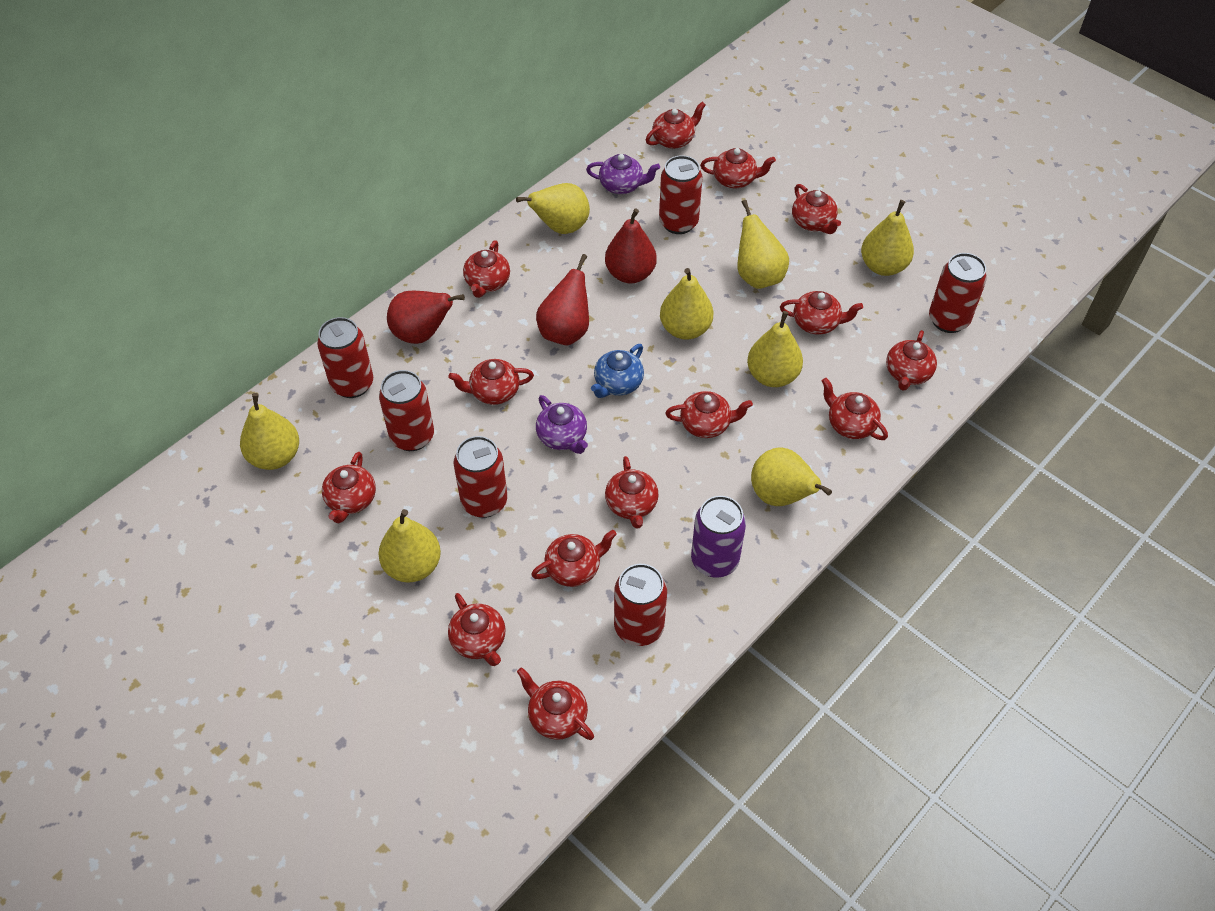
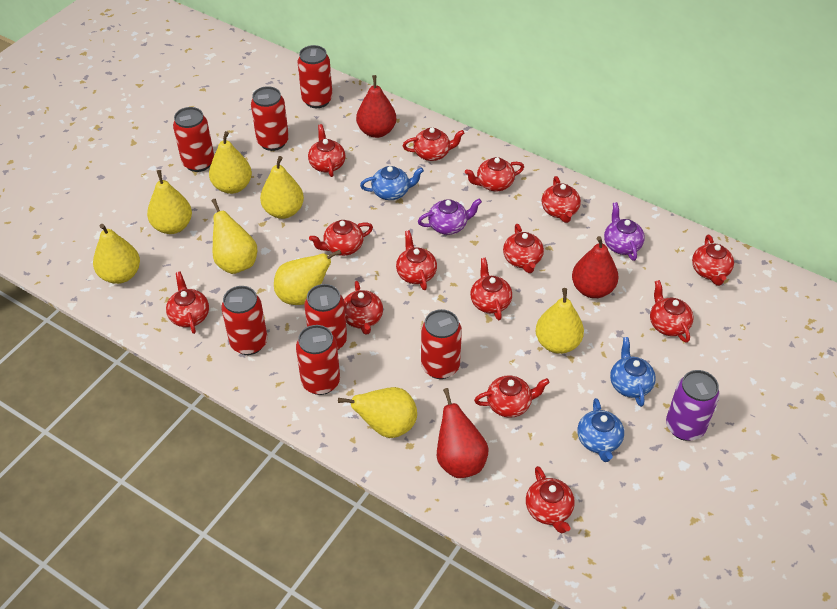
blue teapot: 1 -> 3
red can: 6 -> 7

